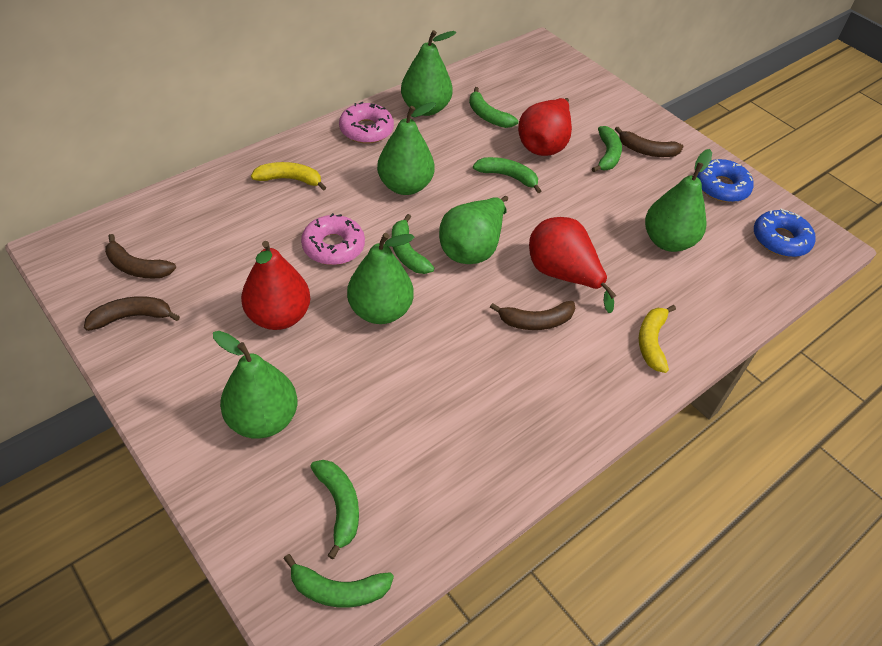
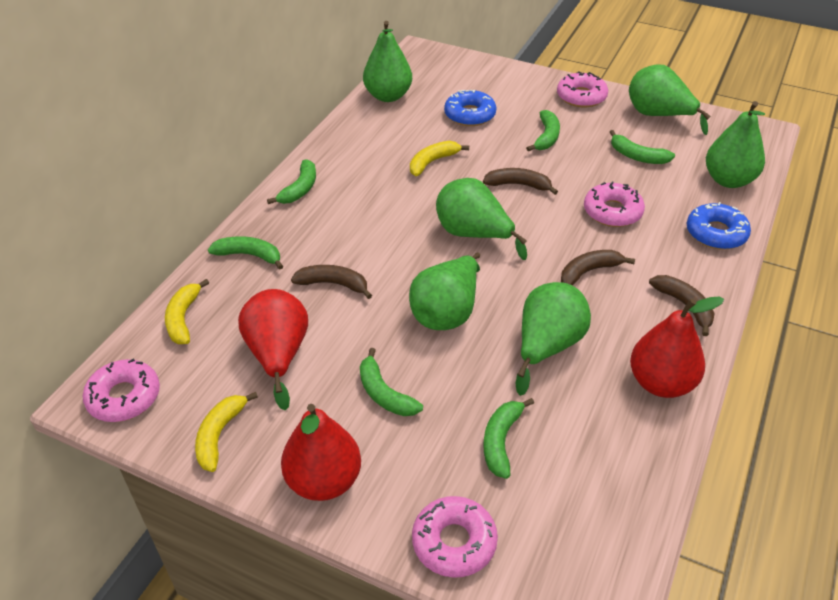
pink donut: 2 -> 4
yellow banana: 2 -> 3

